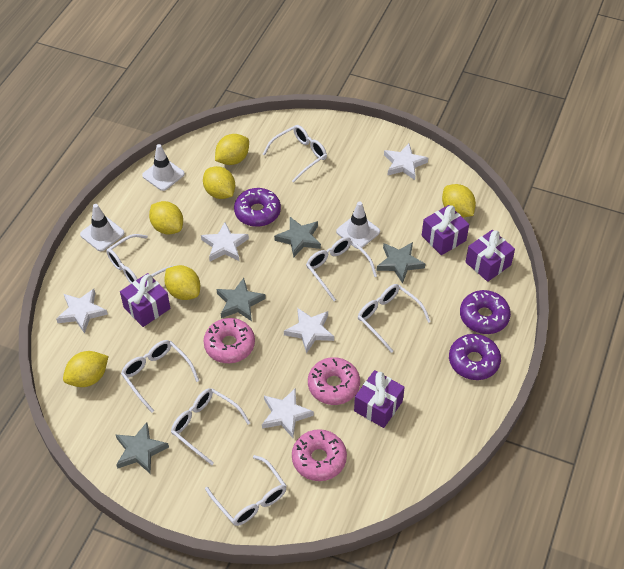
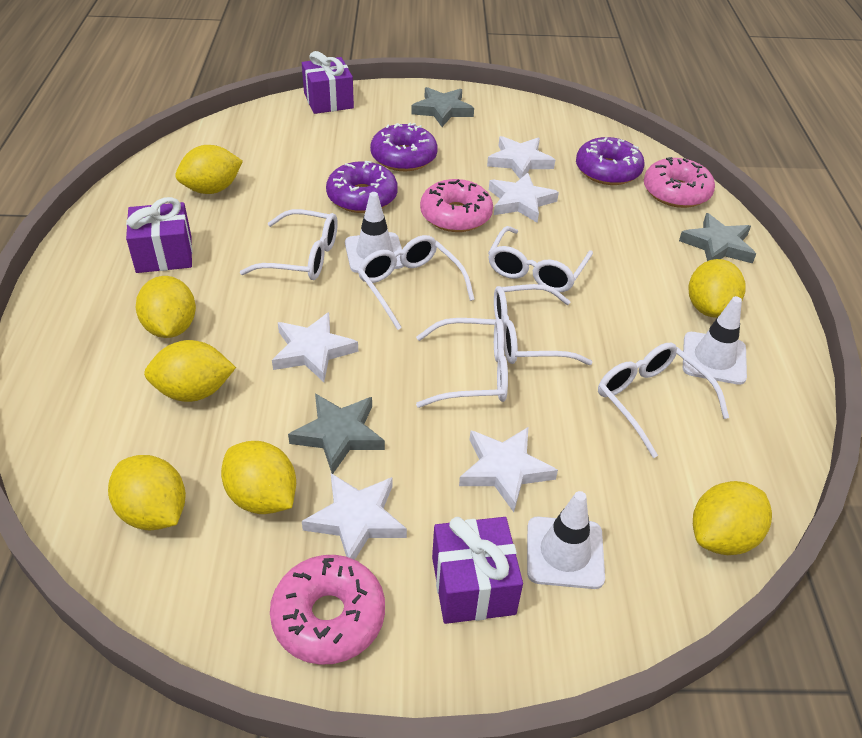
grey star: 4 -> 3
purple gift: 4 -> 3
white glasses: 7 -> 6
yellow lemon: 6 -> 7

